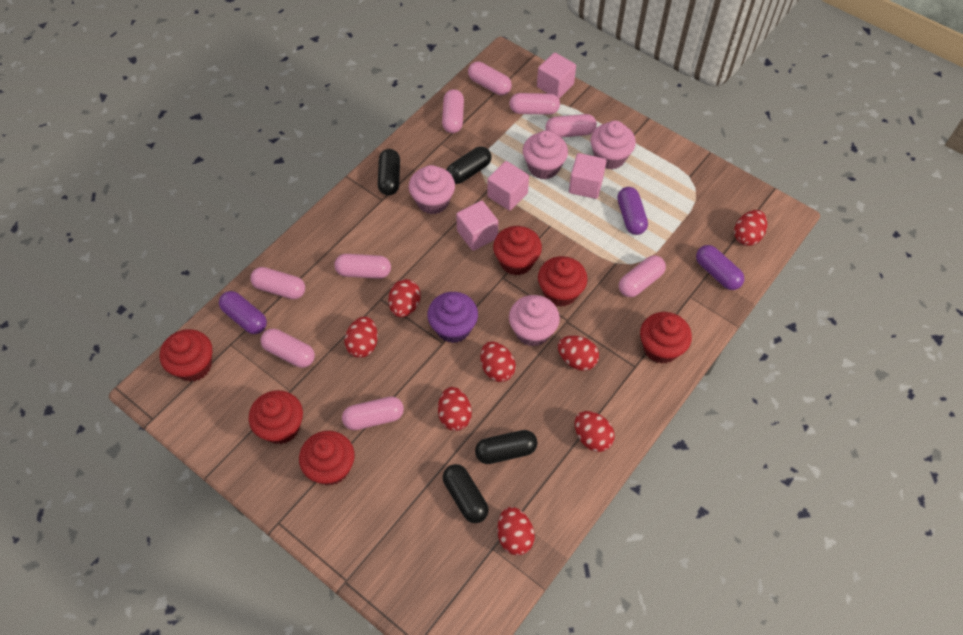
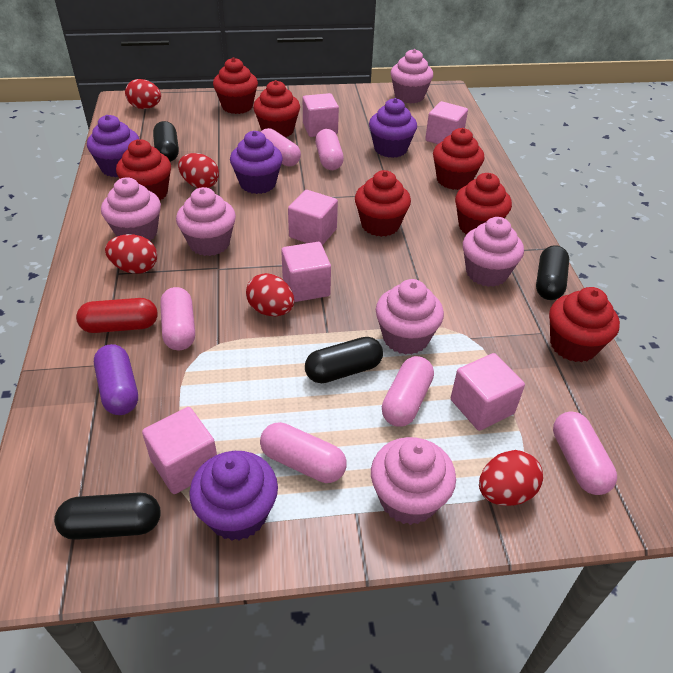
pink capsule: 9 -> 6
pink cube: 4 -> 6
pink cupcake: 4 -> 6
purple capsule: 3 -> 1
purple cupcake: 1 -> 4
red capsule: 0 -> 1
red cupcake: 6 -> 7
red egg: 8 -> 5

